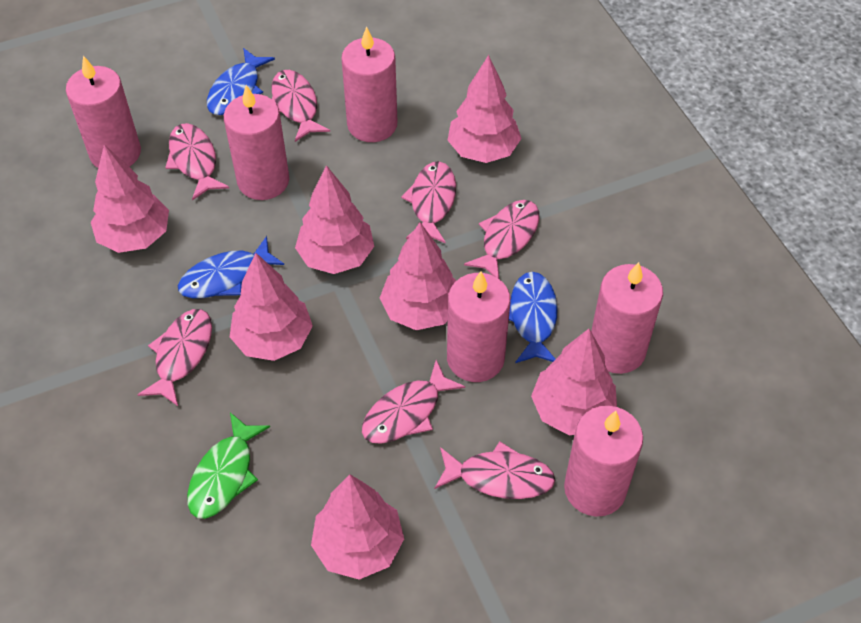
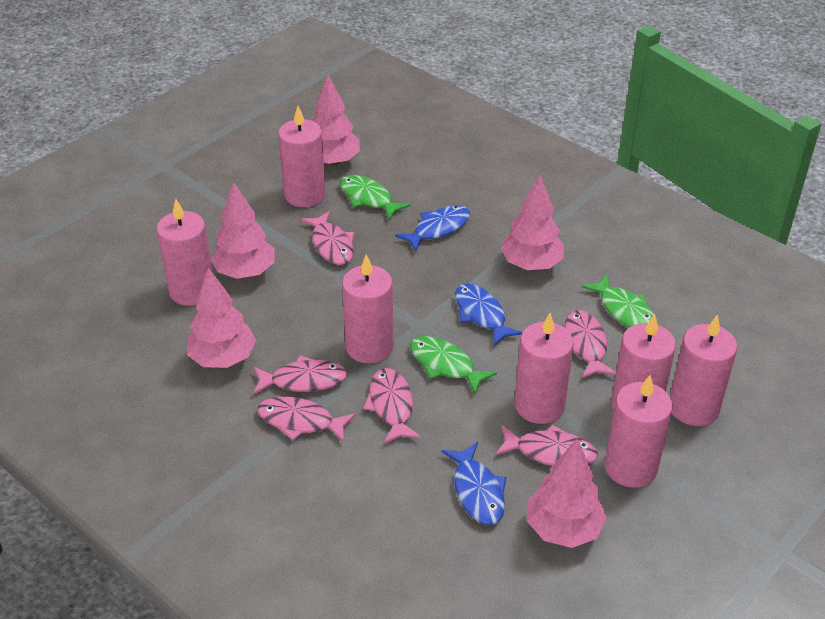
green fish: 1 -> 3
pink candle: 6 -> 7
pink fish: 7 -> 6
pink tree: 7 -> 5

